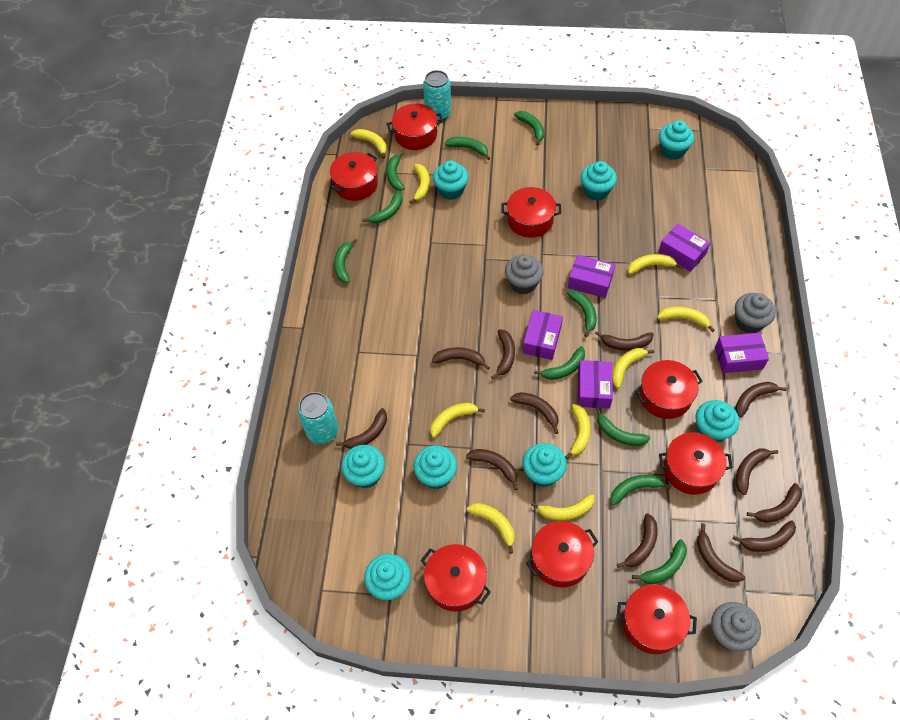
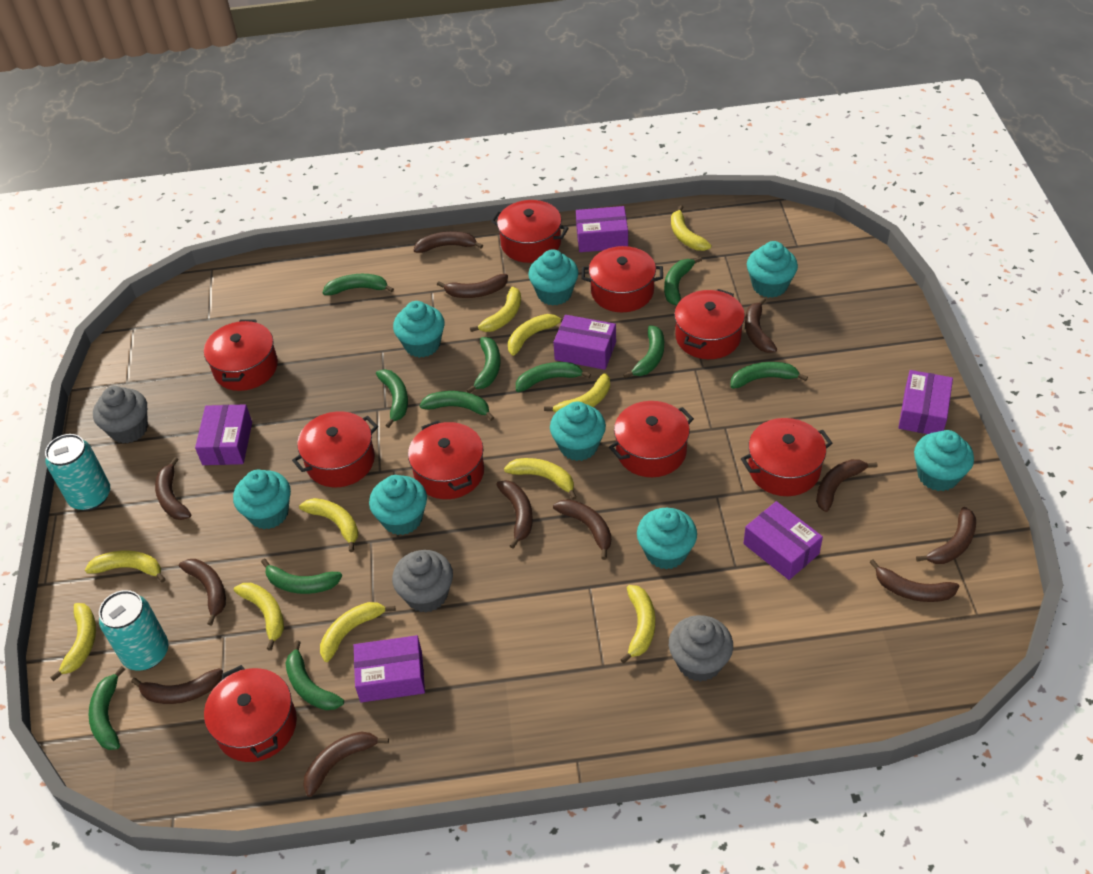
green banana: 10 -> 11
purple box: 5 -> 6
red pot: 8 -> 9
yellow banana: 9 -> 11

